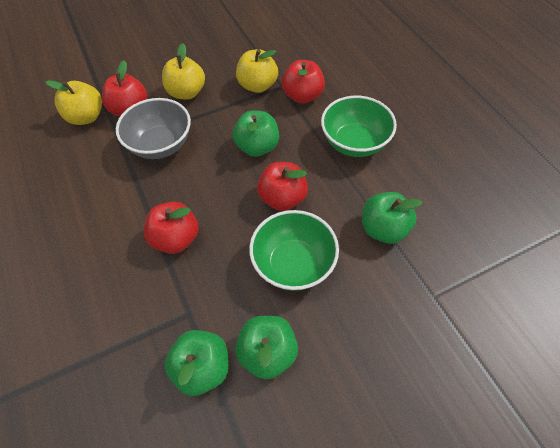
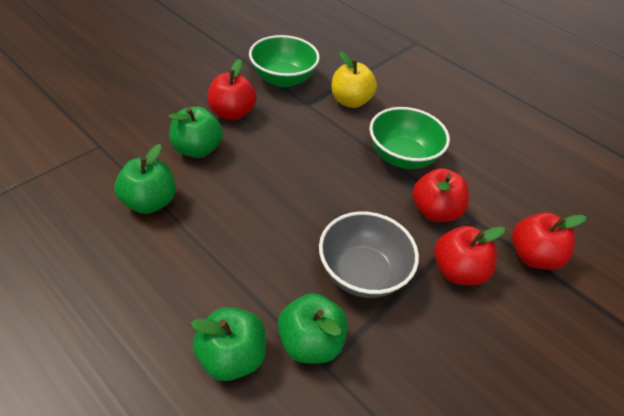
yellow apple: 3 -> 1

